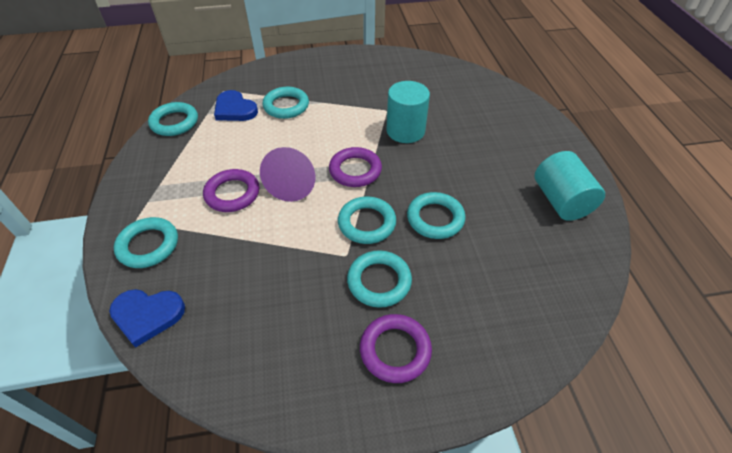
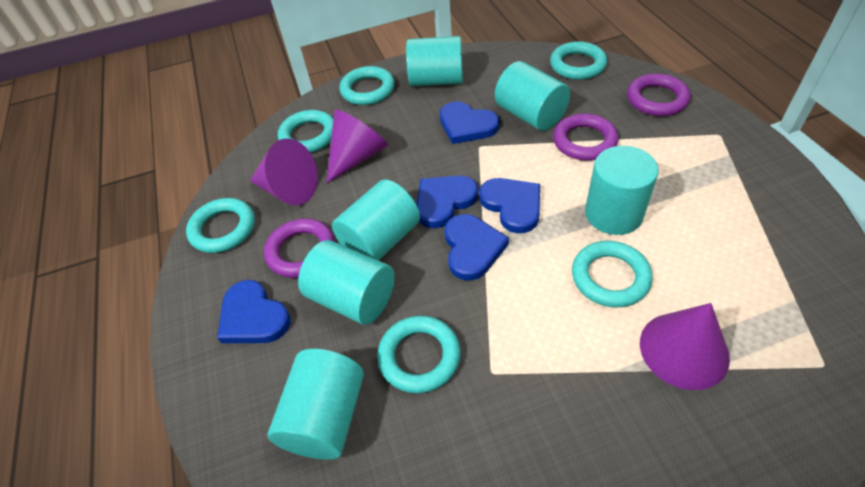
blue heart: 2 -> 5
purple cone: 1 -> 3
turquoise cylinder: 2 -> 6

